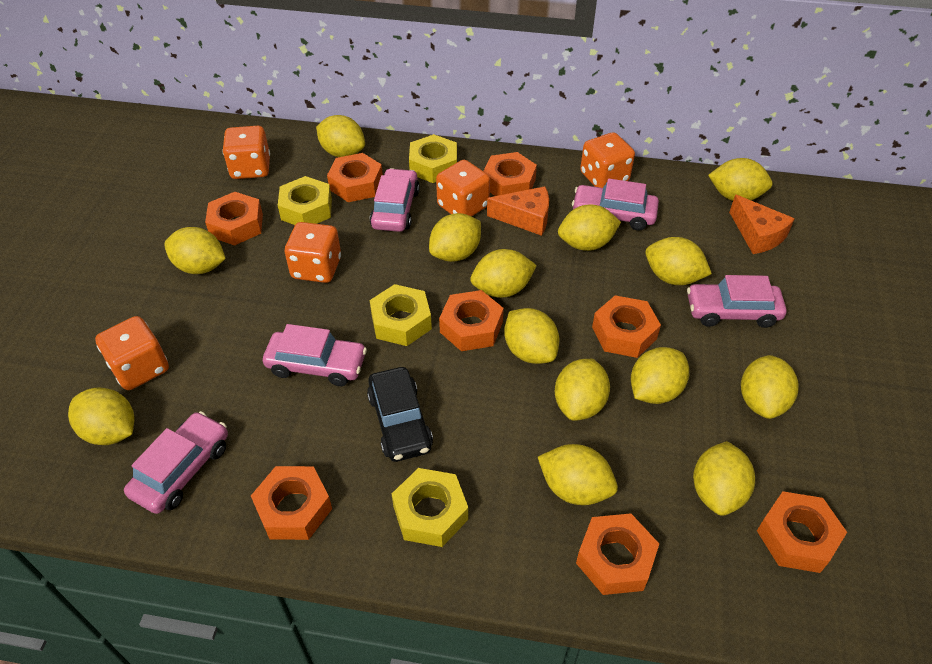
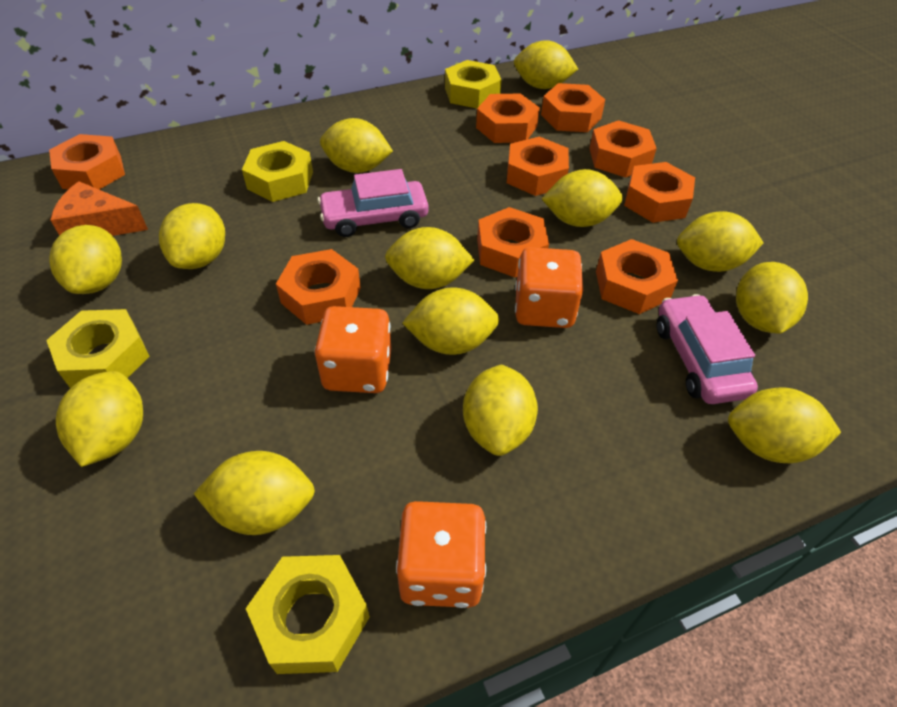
black car: 1 -> 0
orange cheese: 2 -> 1
orange dice: 5 -> 3
orange nut: 8 -> 9
pink car: 5 -> 2
yellow lemon: 14 -> 13

